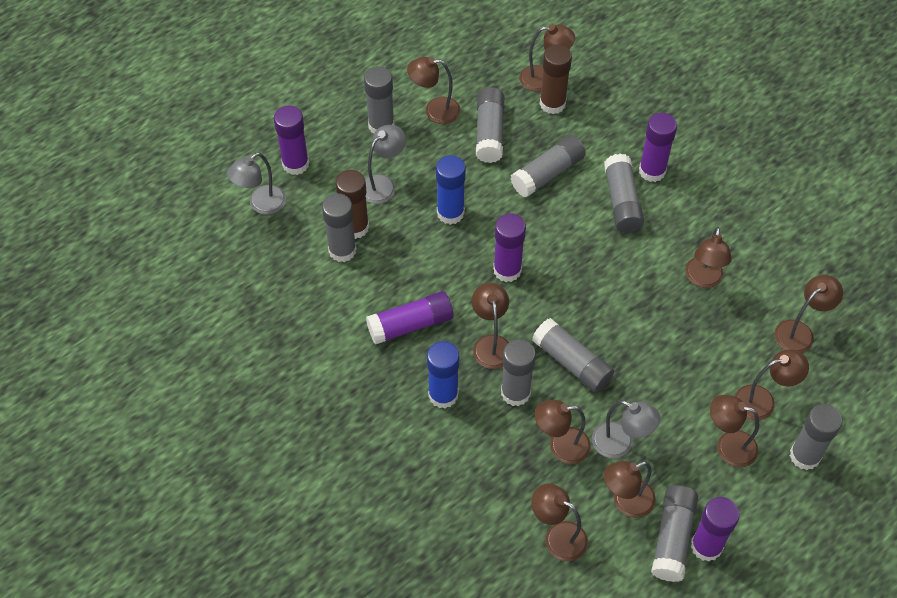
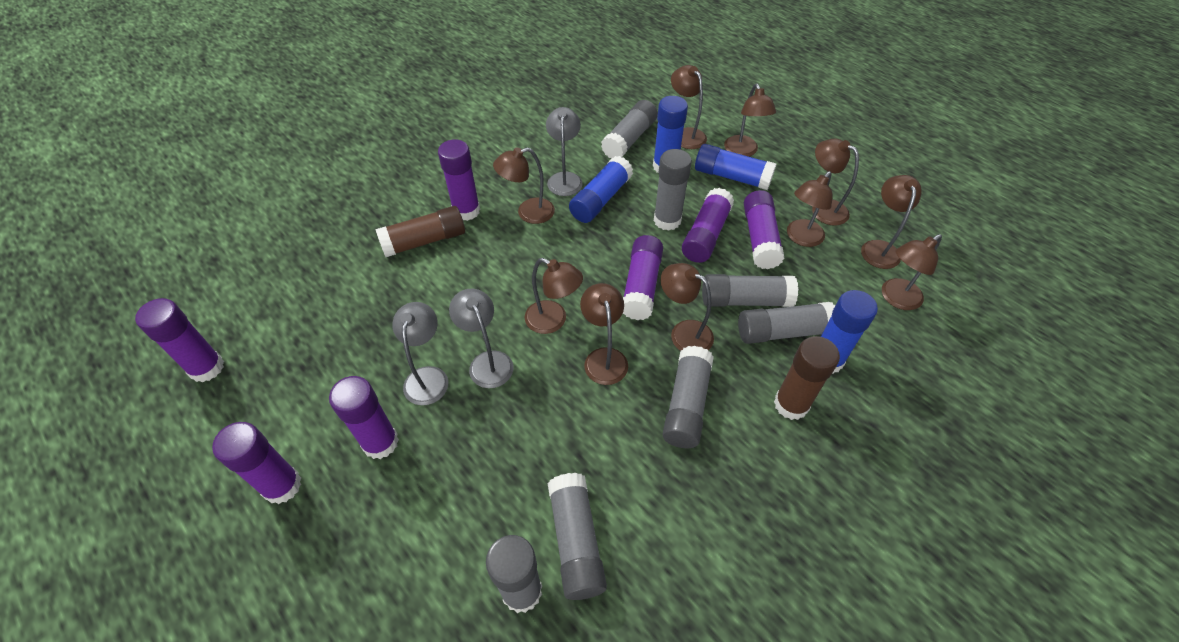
blue glue stick: 2 -> 4
grey glue stick: 9 -> 7
purple glue stick: 5 -> 7

